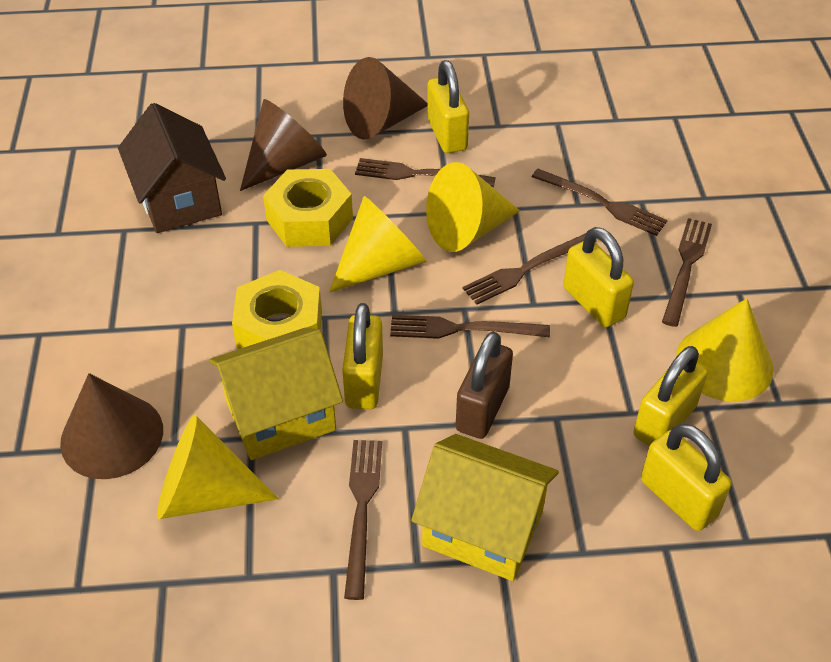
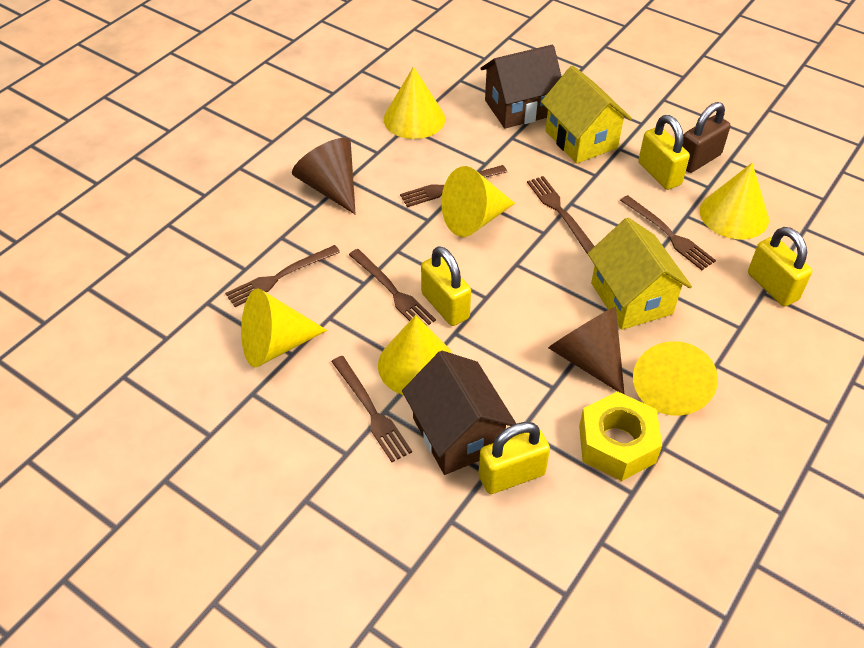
brown cone: 3 -> 2
brown house: 1 -> 2
yellow cone: 4 -> 6
yellow nut: 2 -> 1
yellow padlock: 5 -> 4

